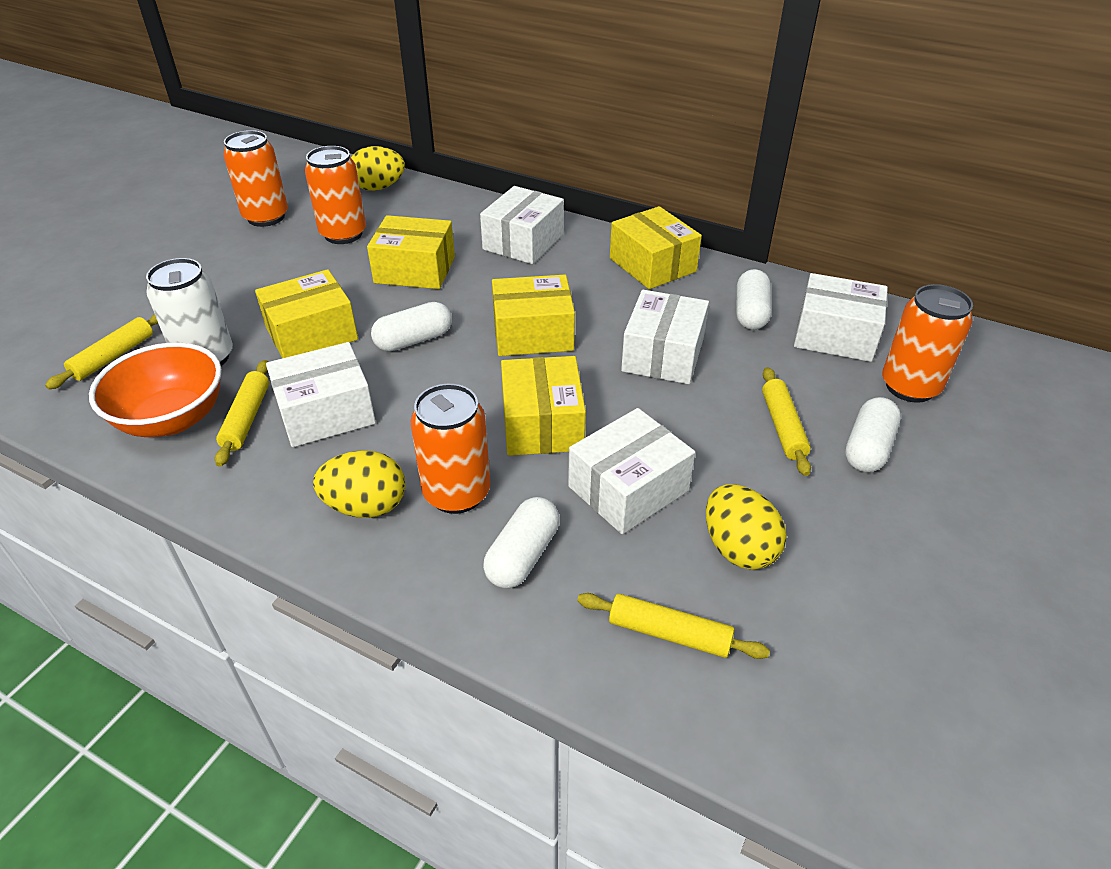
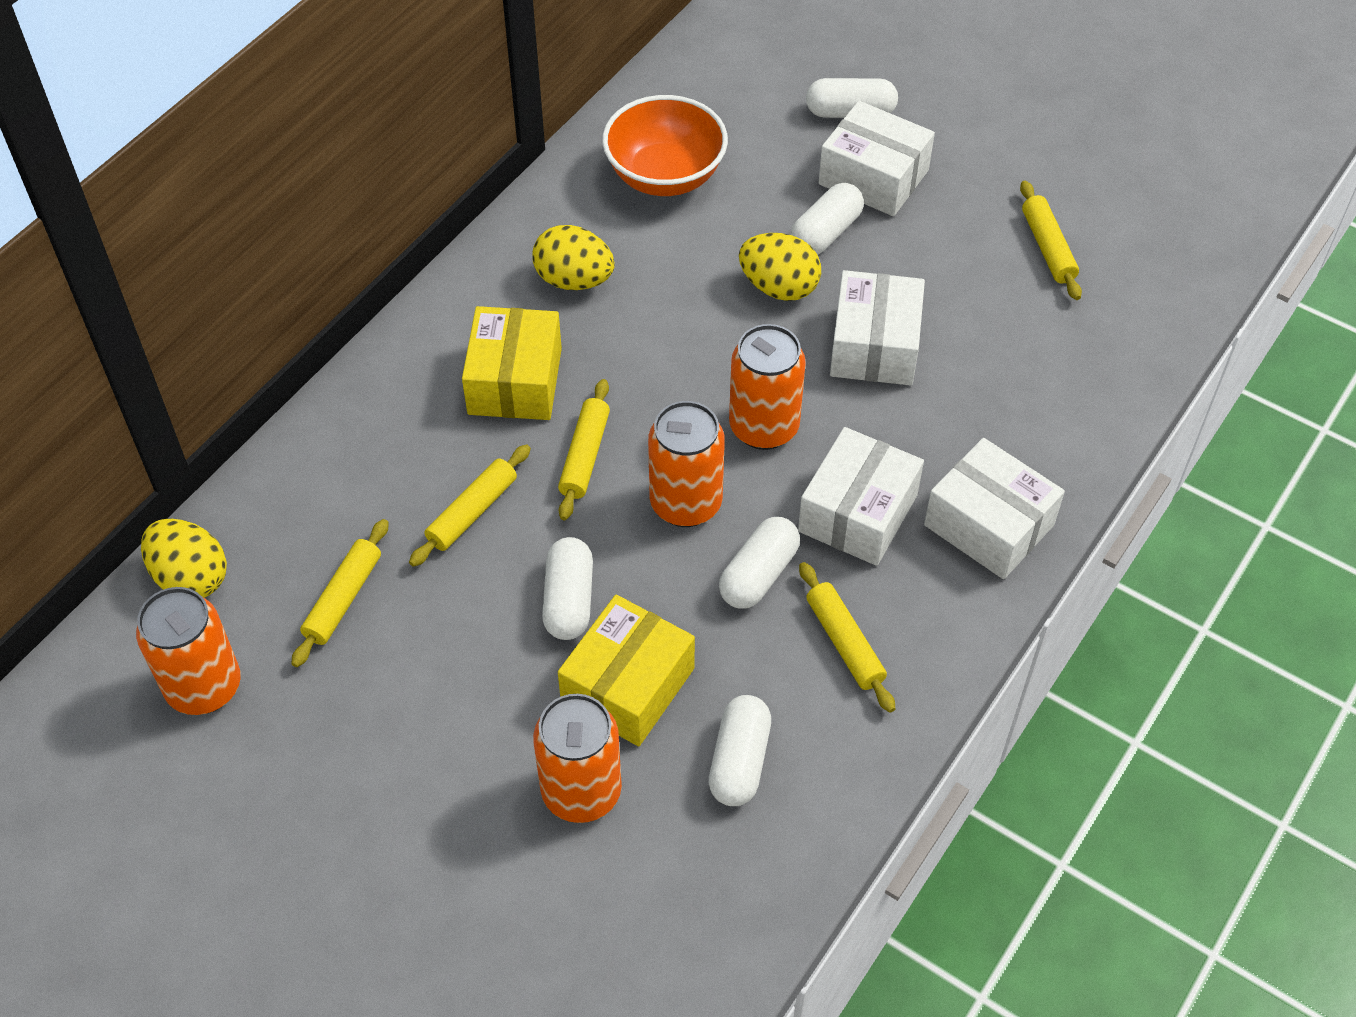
white box: 5 -> 4
white can: 1 -> 0
white capsule: 4 -> 5
yellow box: 5 -> 2
yellow rolling pin: 4 -> 5

